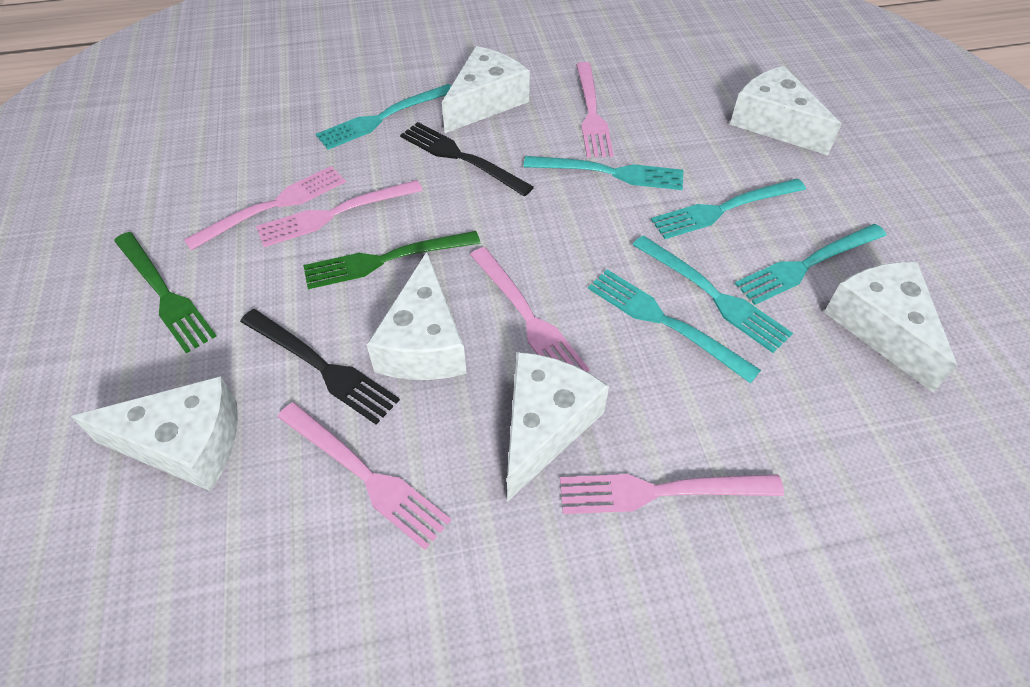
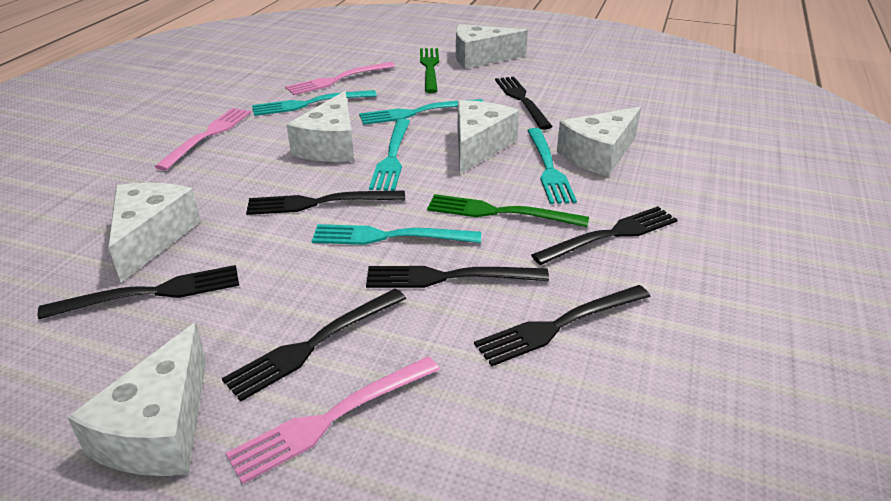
black fork: 2 -> 7
pink fork: 6 -> 3
turquoise fork: 6 -> 5

